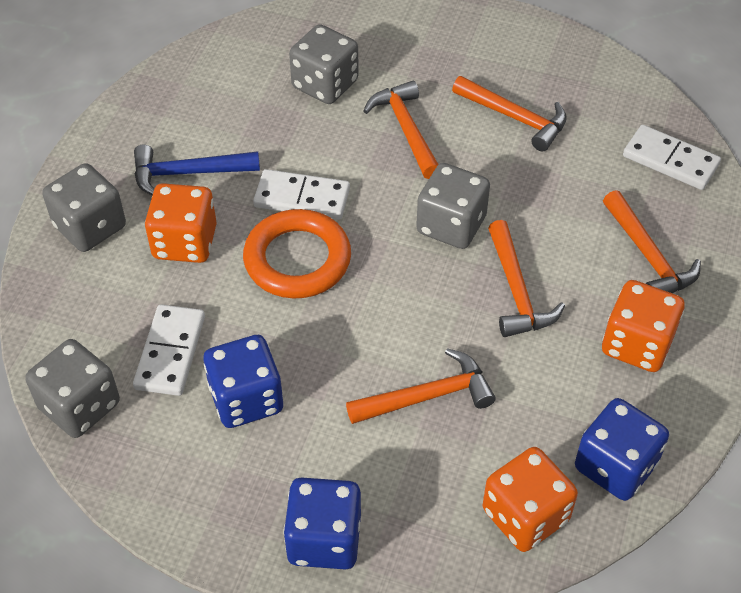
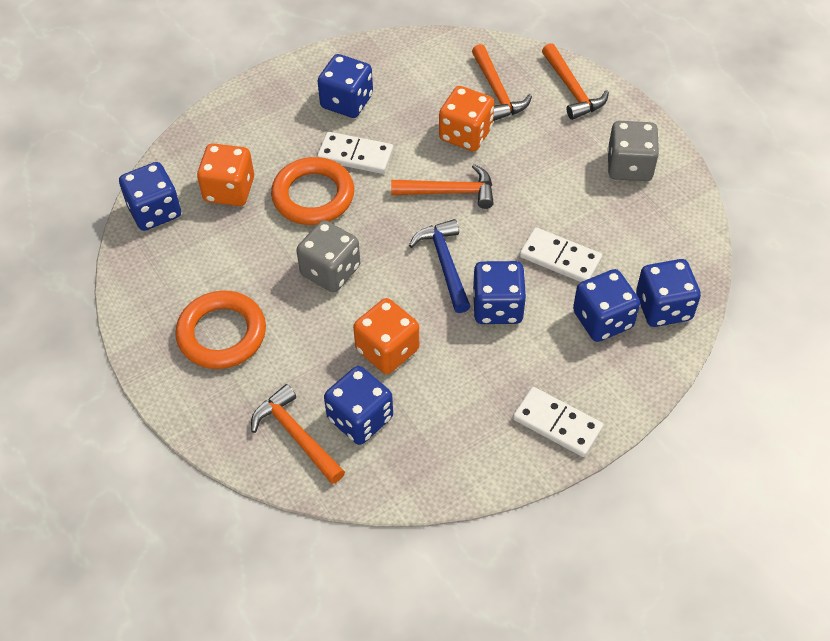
blue dice: 3 -> 6
grey dice: 4 -> 2
orange hammer: 5 -> 4
orange ring: 1 -> 2

